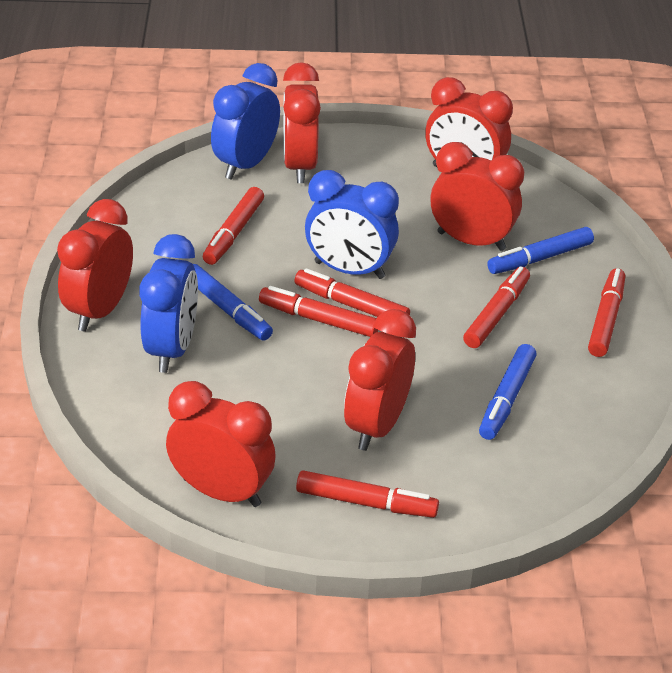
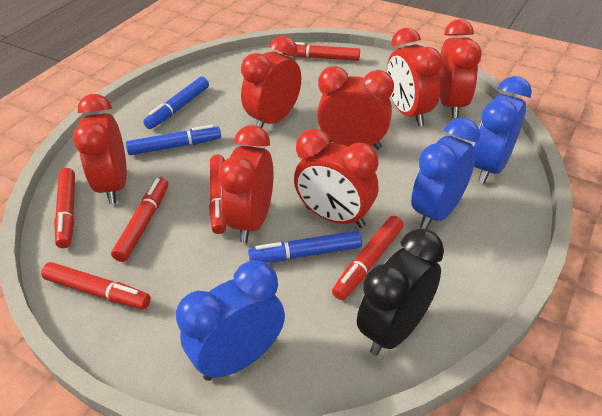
black clock: 0 -> 1
red clock: 6 -> 7

